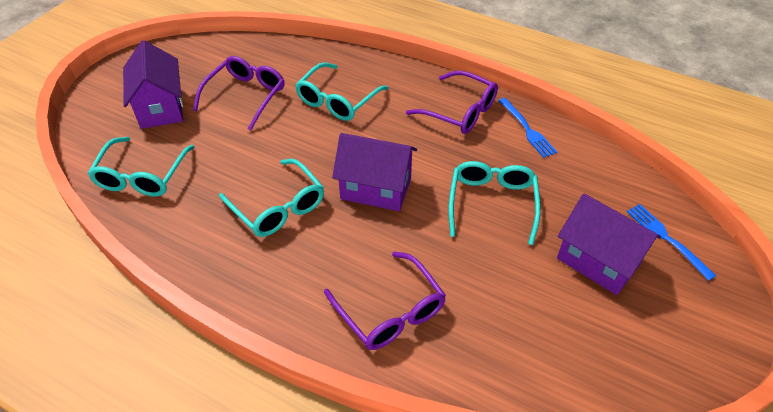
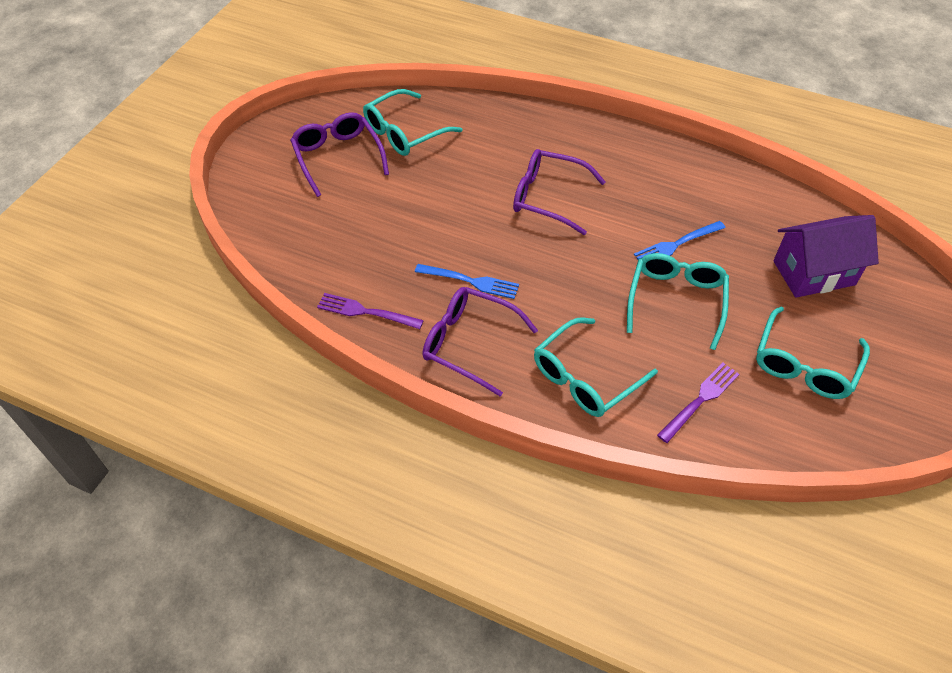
purple fork: 0 -> 2
purple house: 3 -> 1

